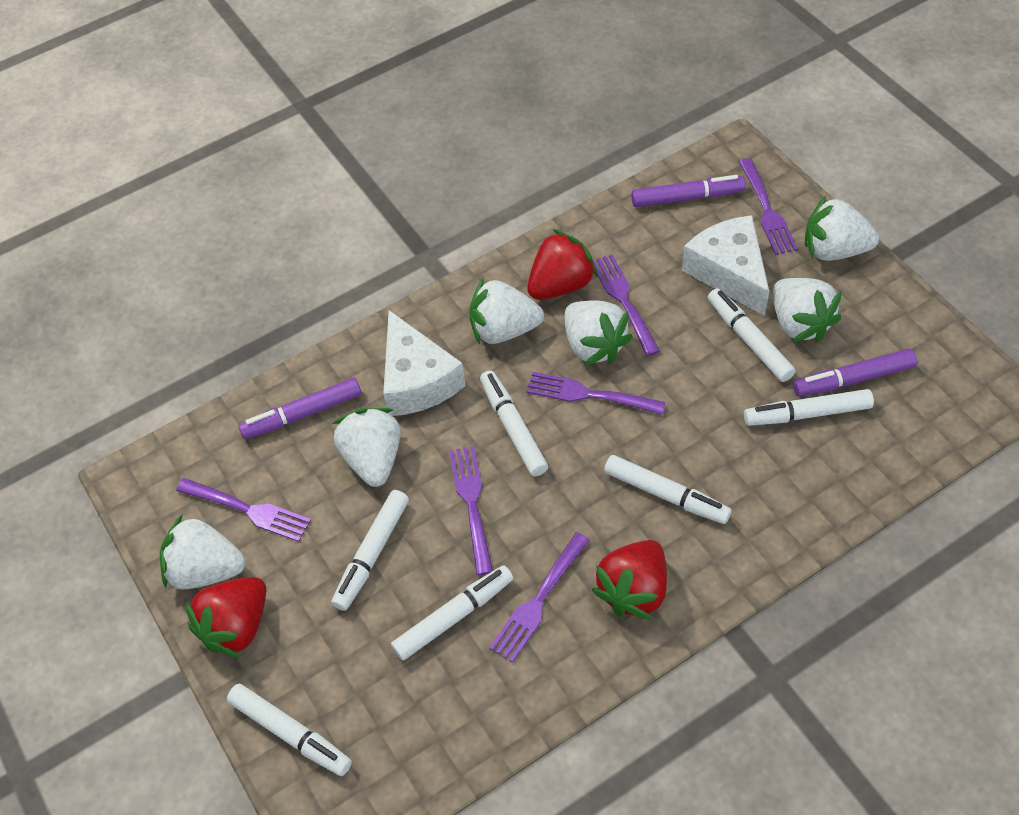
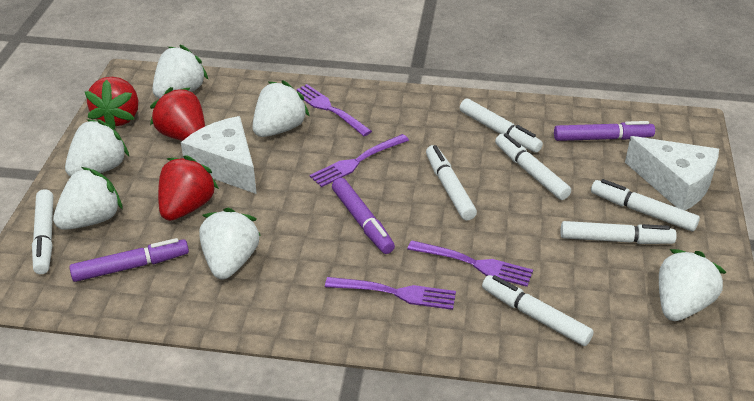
purple fork: 6 -> 4

